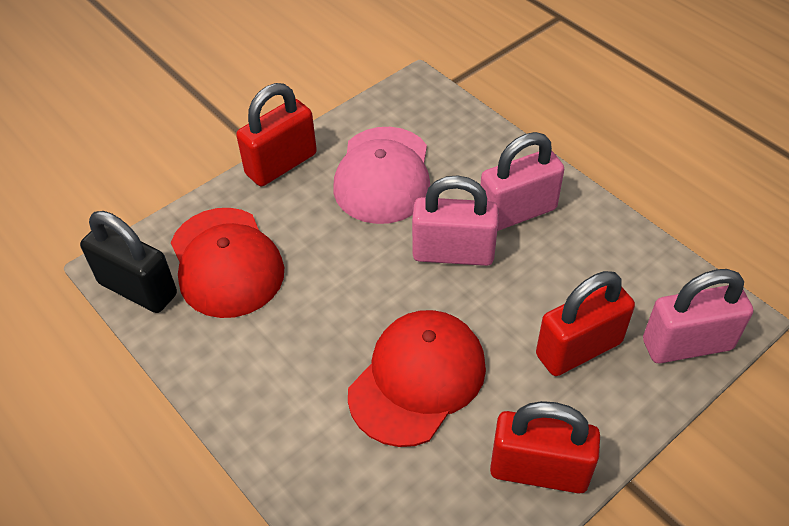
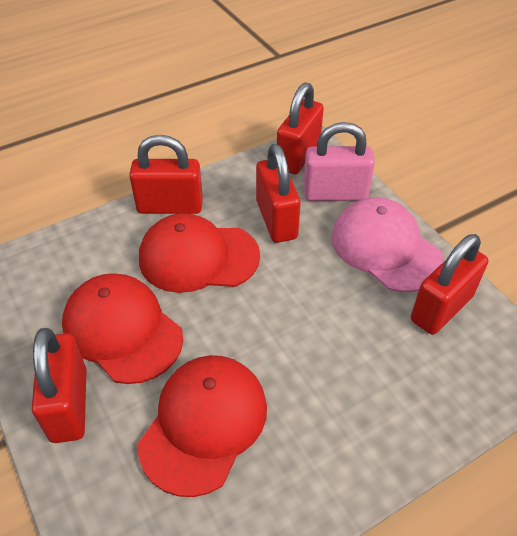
black padlock: 1 -> 0
pink padlock: 3 -> 1
red cap: 2 -> 3
red padlock: 3 -> 5

